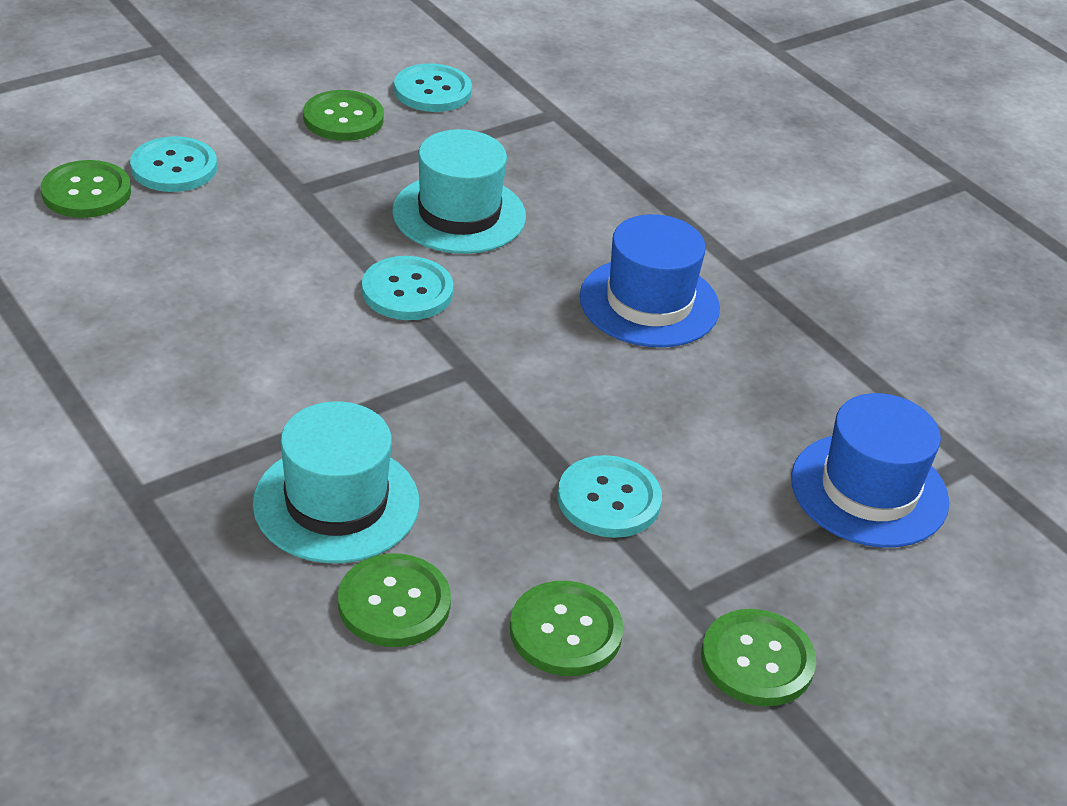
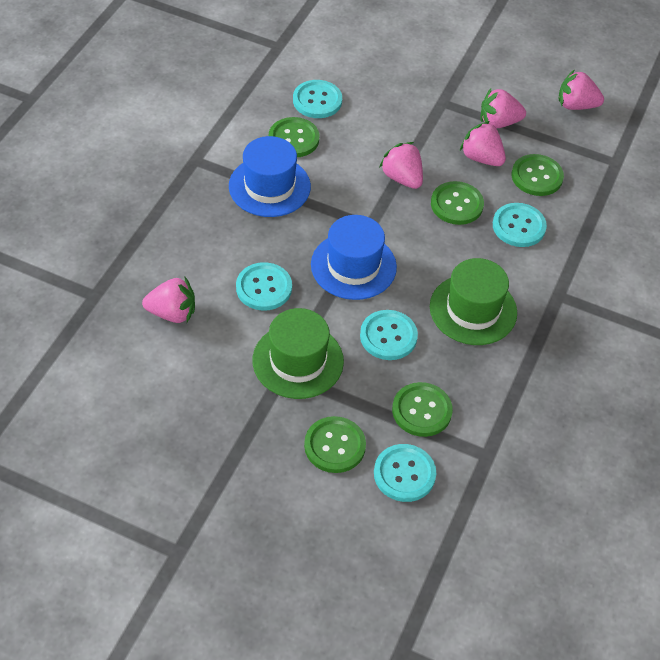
green hat: 0 -> 2
pink strawberry: 0 -> 5
turquoise button: 4 -> 5
turquoise hat: 2 -> 0

